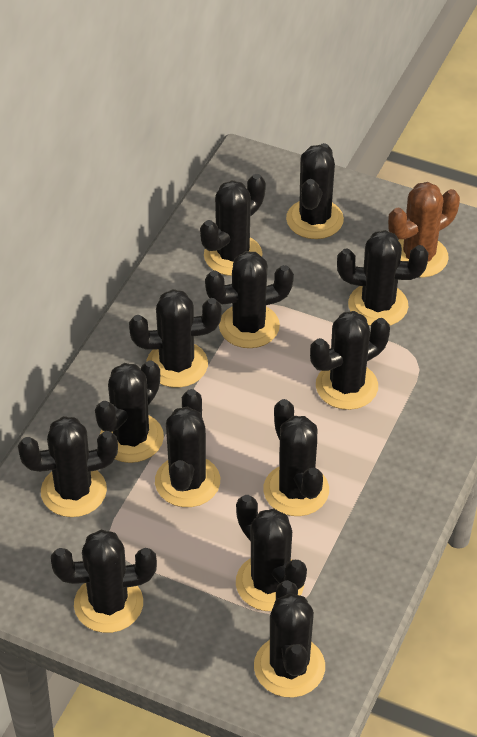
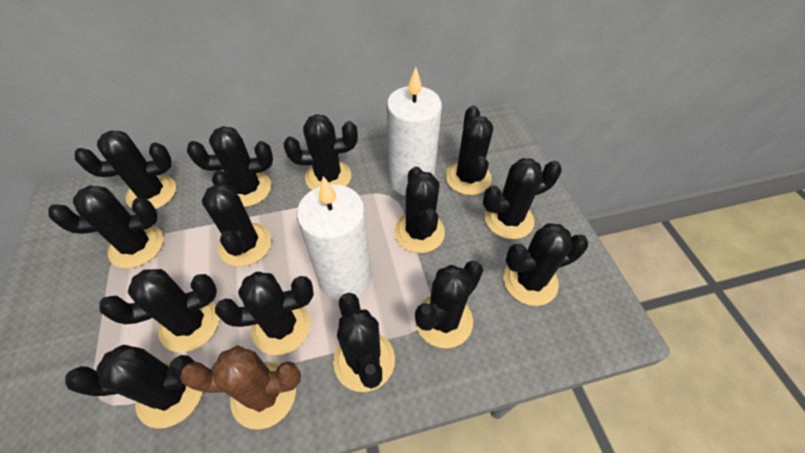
black cactus: 13 -> 14
white candle: 0 -> 2

